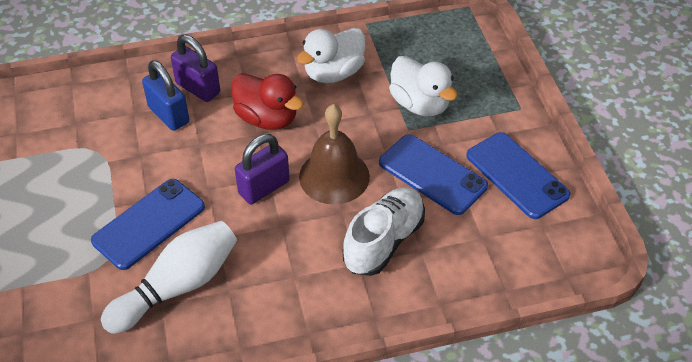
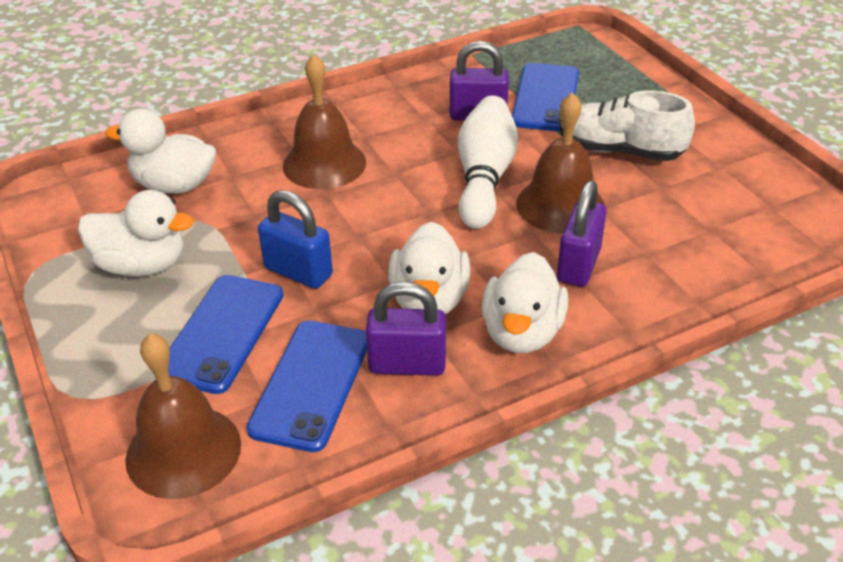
brown bell: 1 -> 3
purple padlock: 2 -> 3
red duck: 1 -> 0
white duck: 2 -> 4

